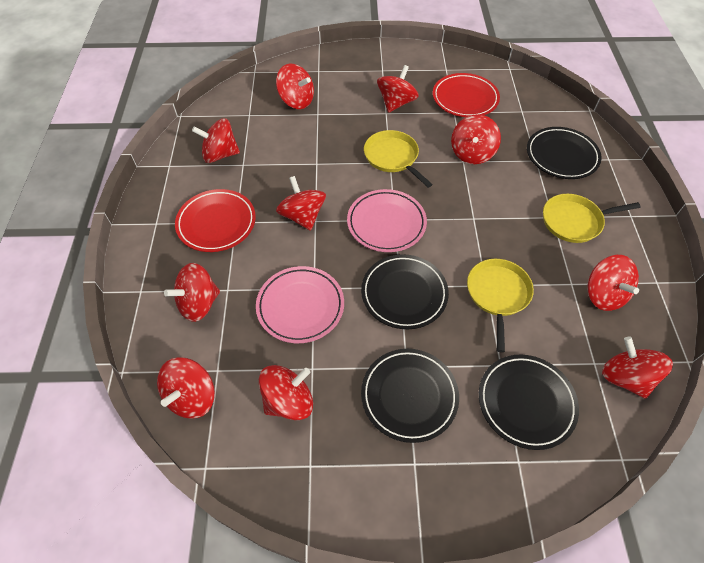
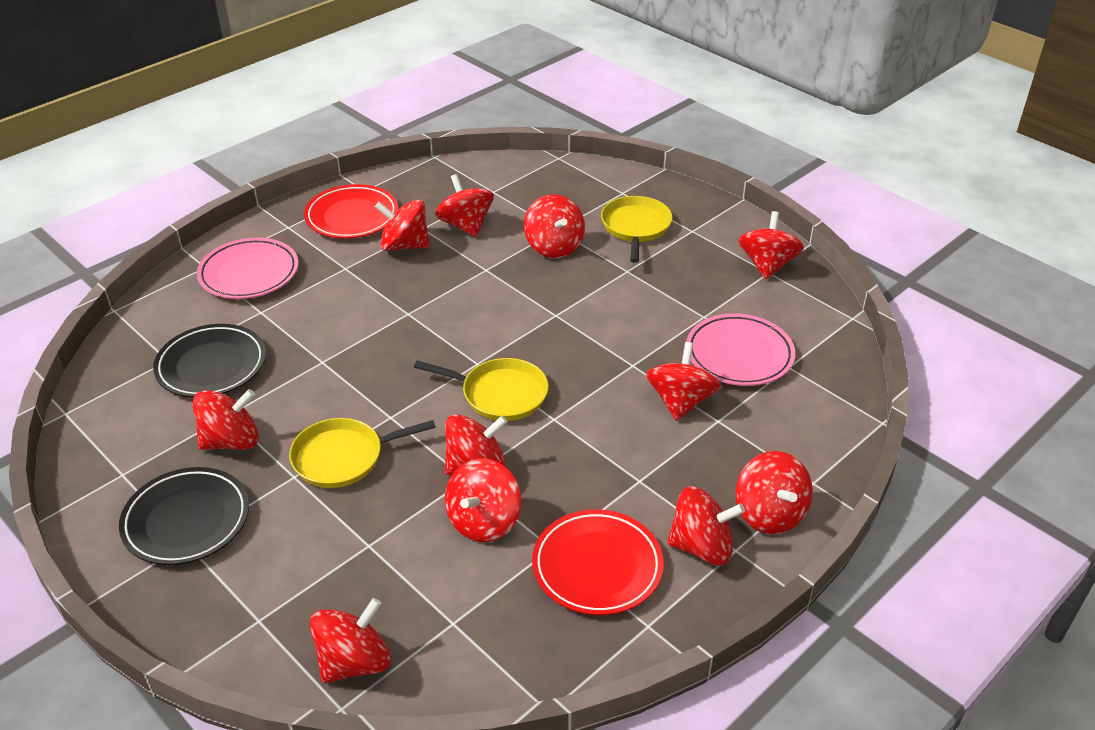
black plate: 4 -> 2
red spinning top: 10 -> 11

